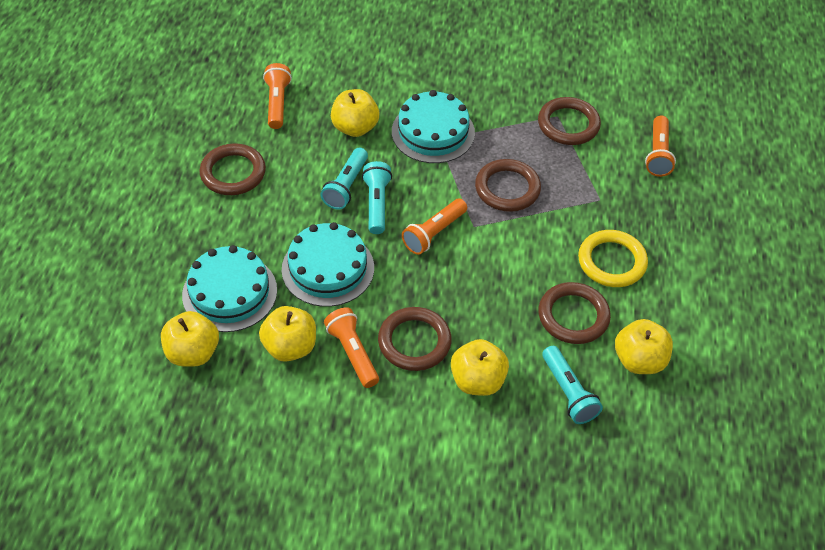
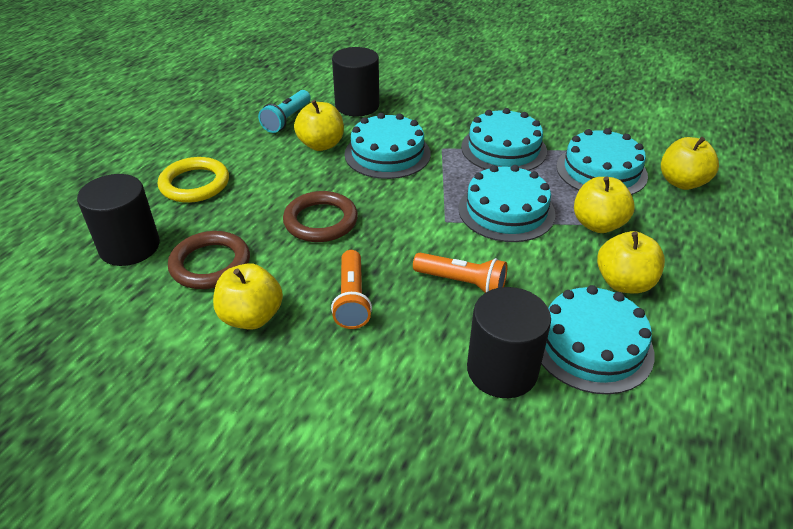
black cylinder: 0 -> 3
brown ring: 5 -> 2
orange flashlight: 4 -> 2
turquoise cake: 3 -> 5
turquoise flashlight: 3 -> 1

